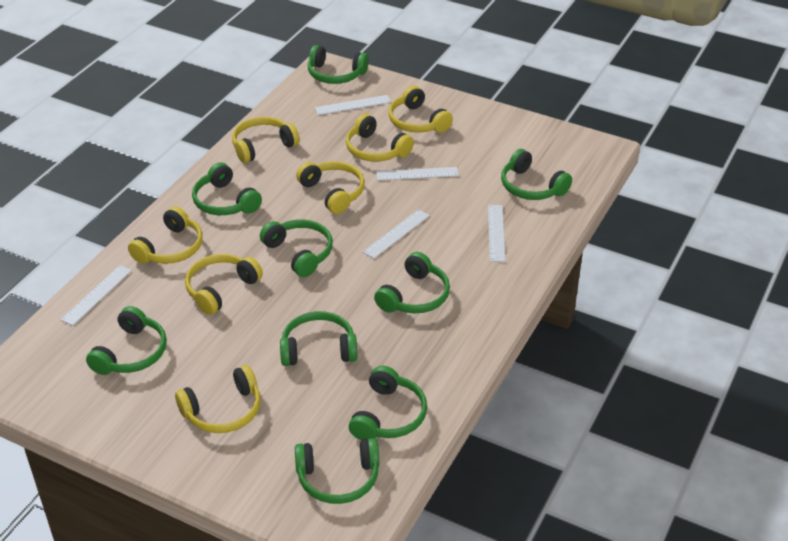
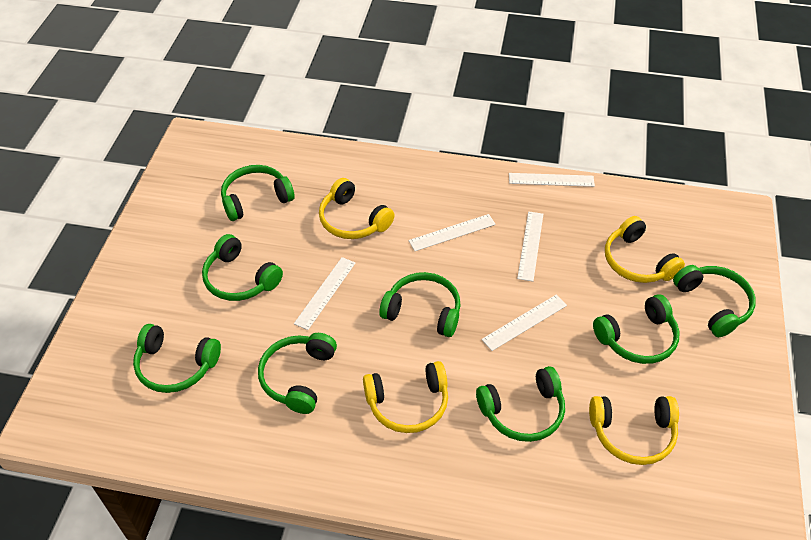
green headphones: 9 -> 8
yellow headphones: 7 -> 4

